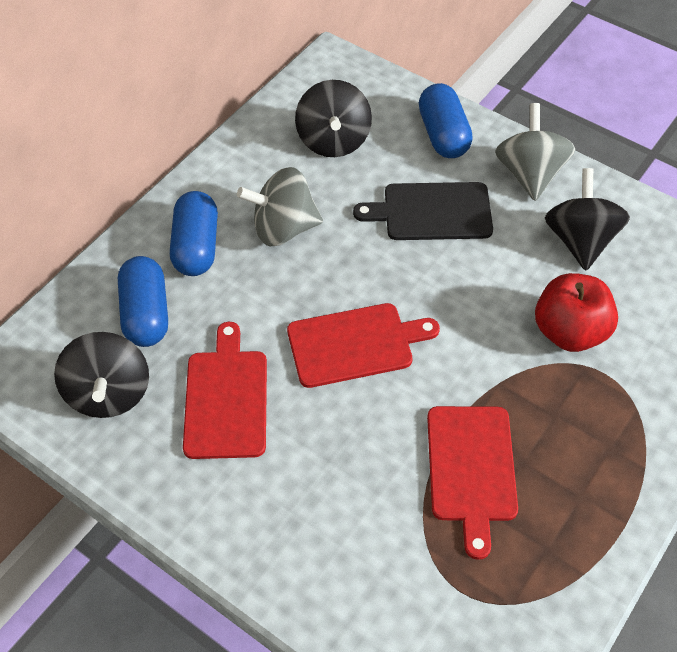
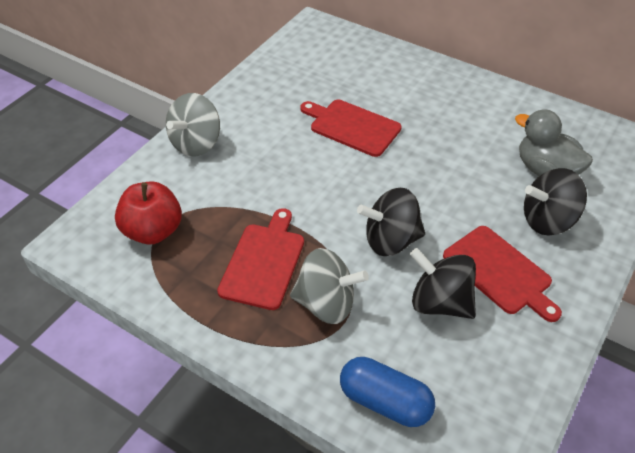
black cutting board: 1 -> 0
blue capsule: 3 -> 1
grey duck: 0 -> 1

